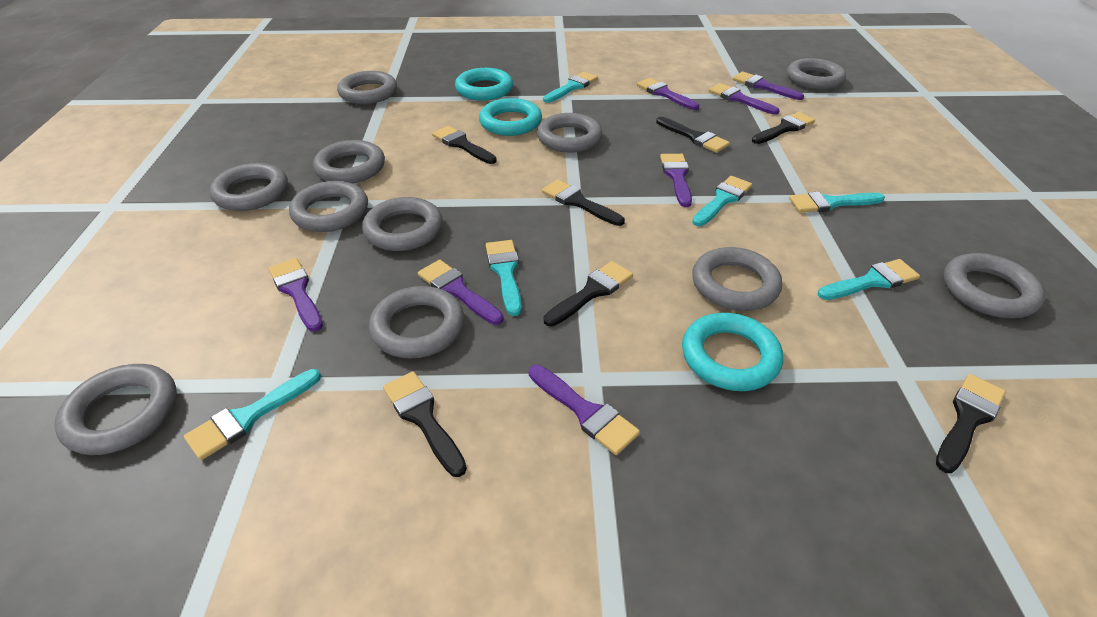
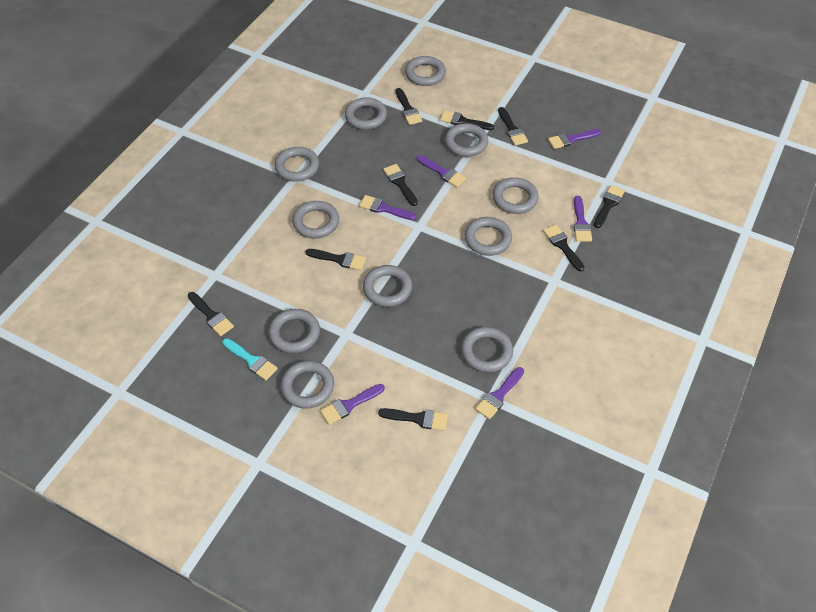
black brush: 7 -> 9
purple brush: 7 -> 6
turquoise brush: 6 -> 1
turquoise ring: 3 -> 0

